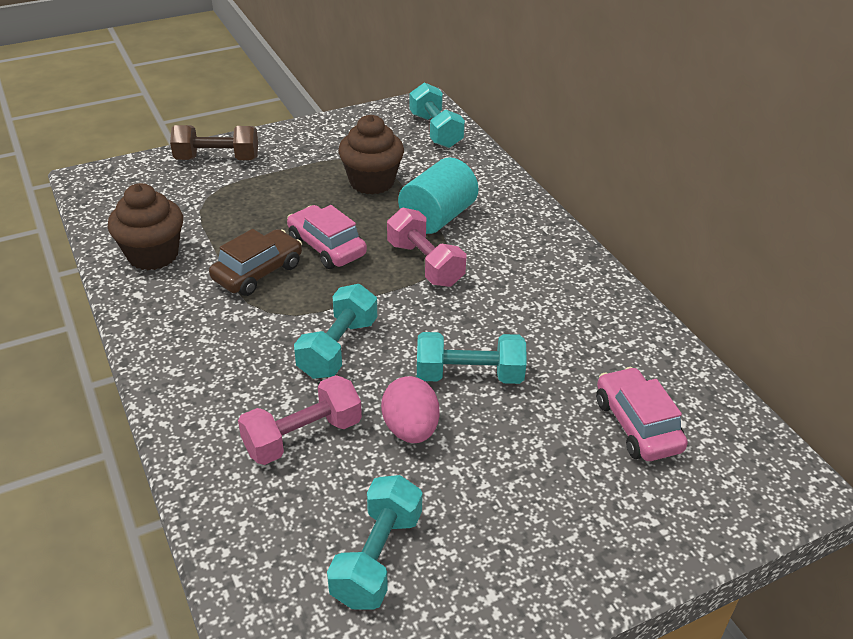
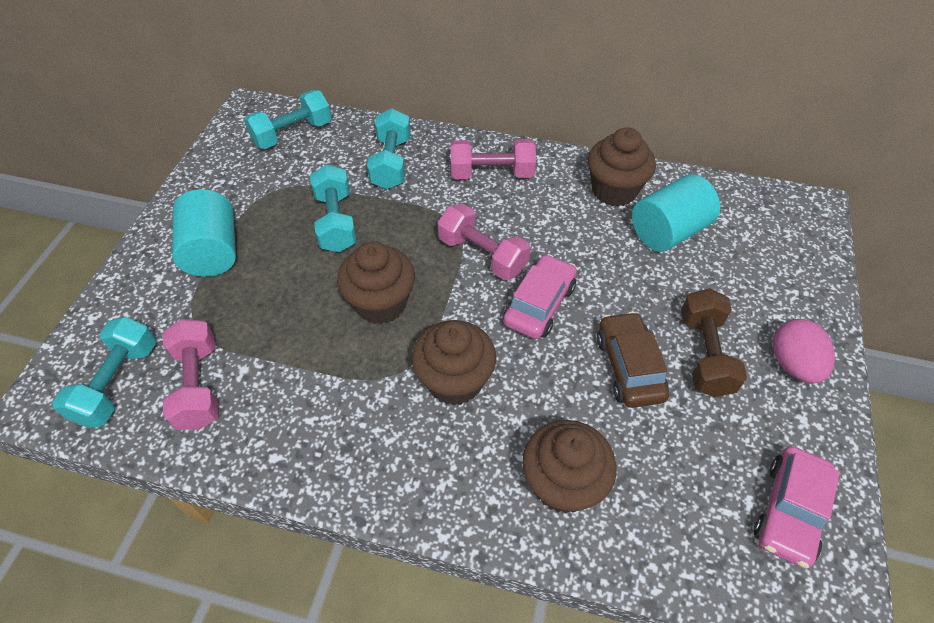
brown cupcake: 2 -> 4
pink dumbbell: 2 -> 3
turquoise cylinder: 1 -> 2

